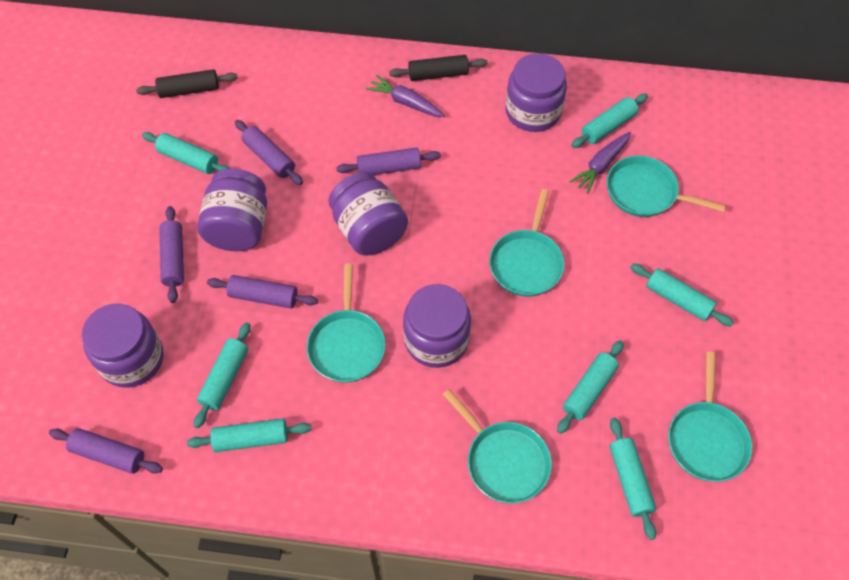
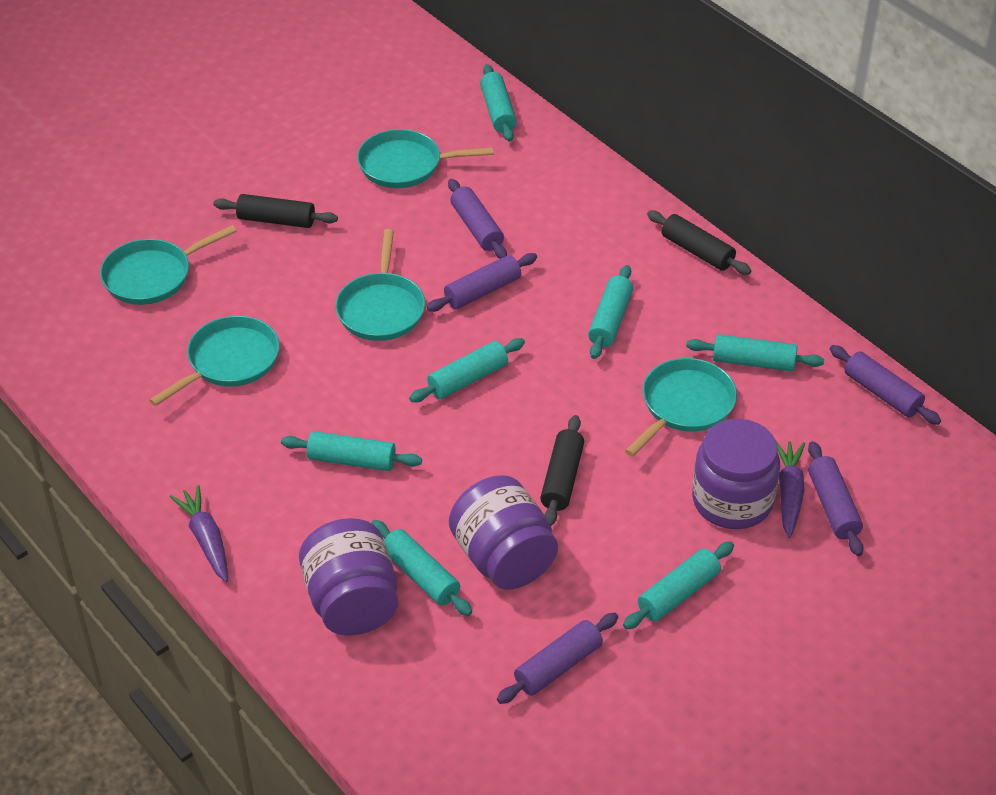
black rolling pin: 2 -> 3
purple jar: 5 -> 3

